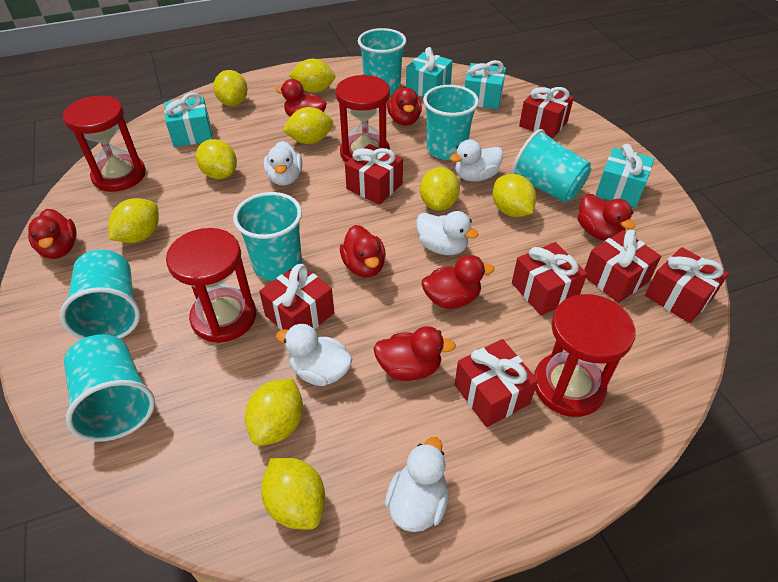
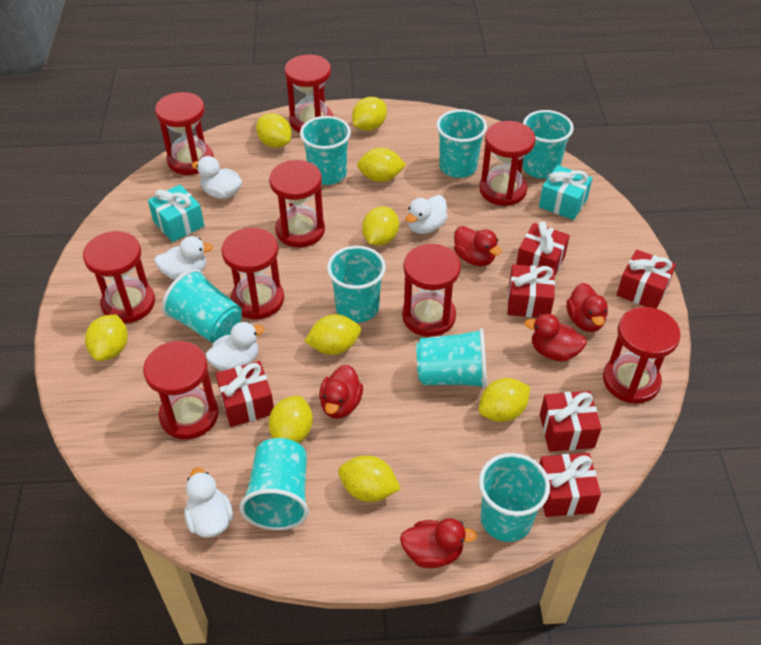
red duck: 7 -> 5
red gift: 7 -> 6
red hourglass: 4 -> 9
turquoise cup: 6 -> 8
turquoise gift: 4 -> 2

